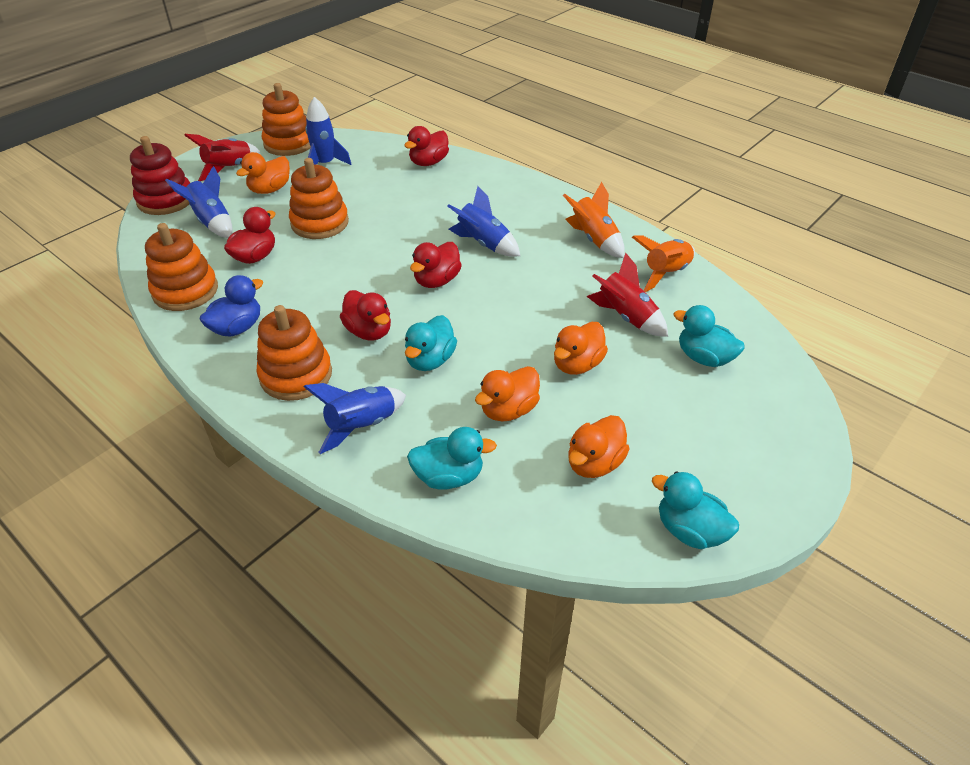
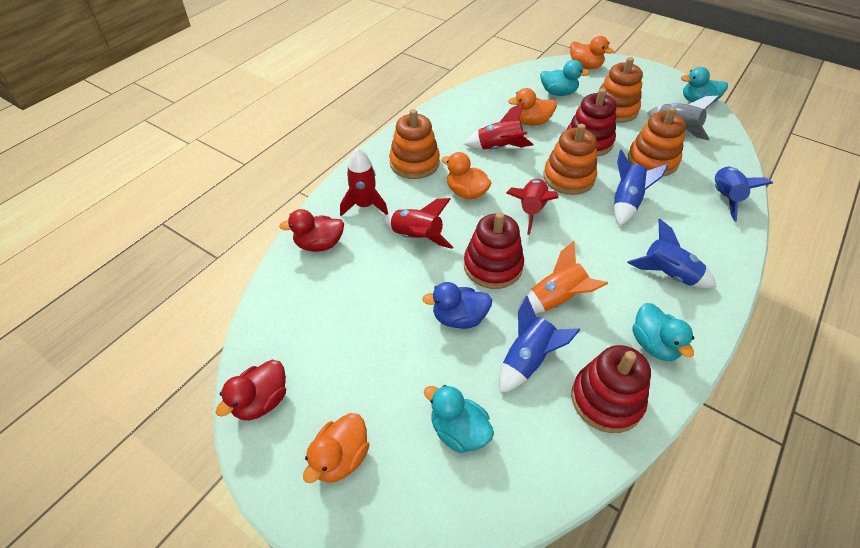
grey rocket: 0 -> 1
orange rocket: 2 -> 1
red duck: 4 -> 2
red rocket: 2 -> 4
red stacking toy: 1 -> 3

